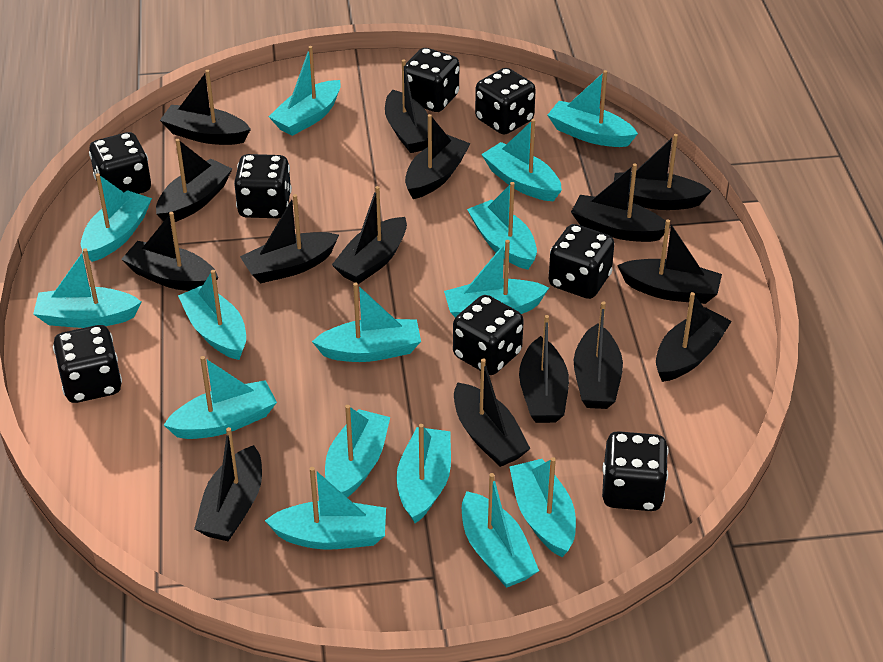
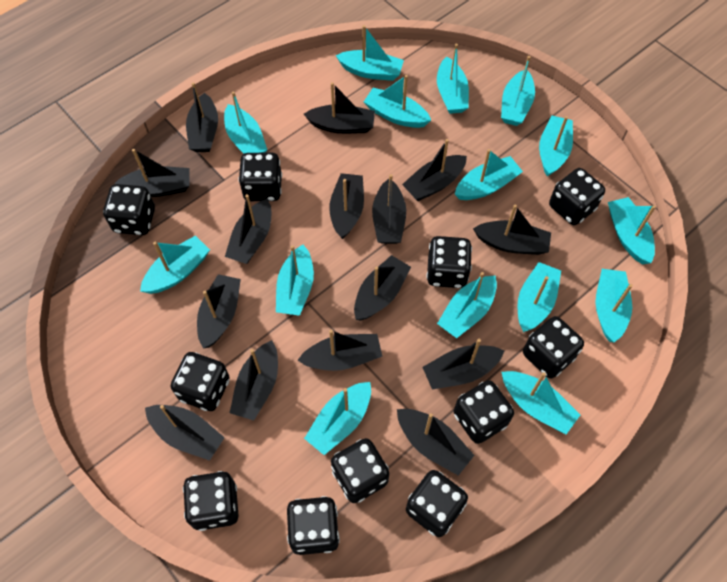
black dice: 8 -> 11

